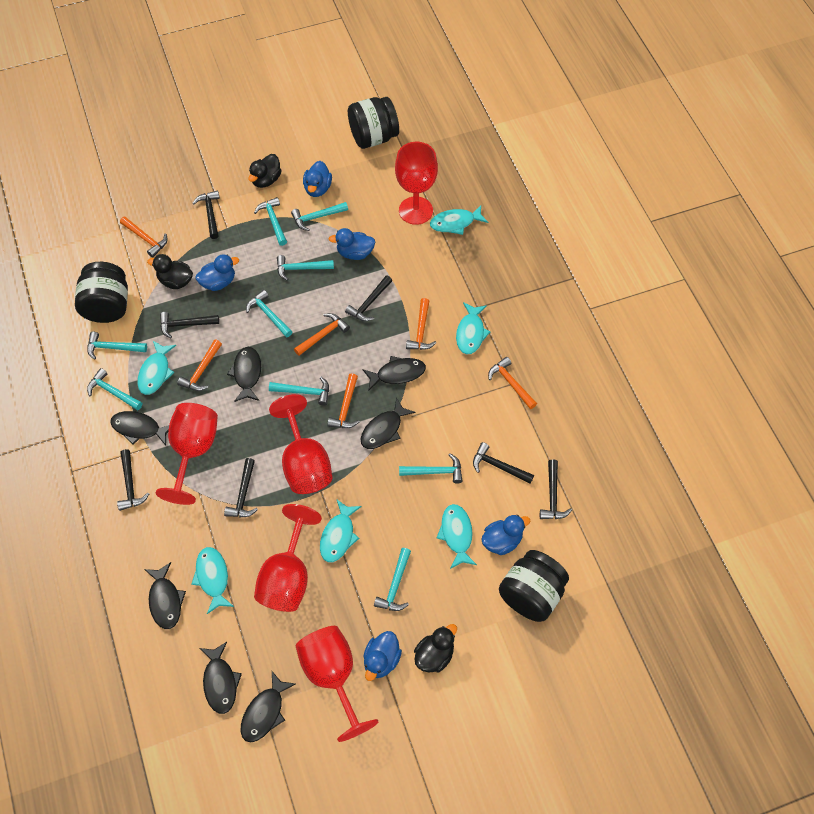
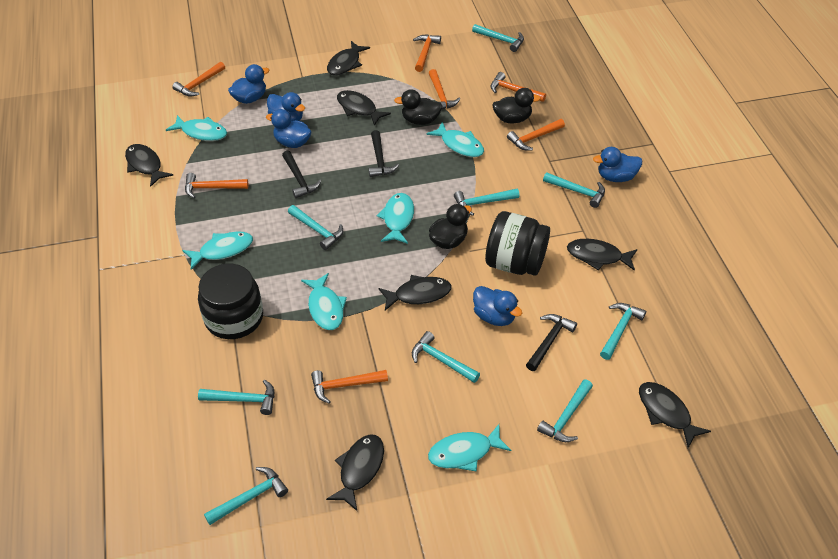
black hammer: 7 -> 3
black jar: 3 -> 2
orange hammer: 6 -> 7
red goblet: 5 -> 0

